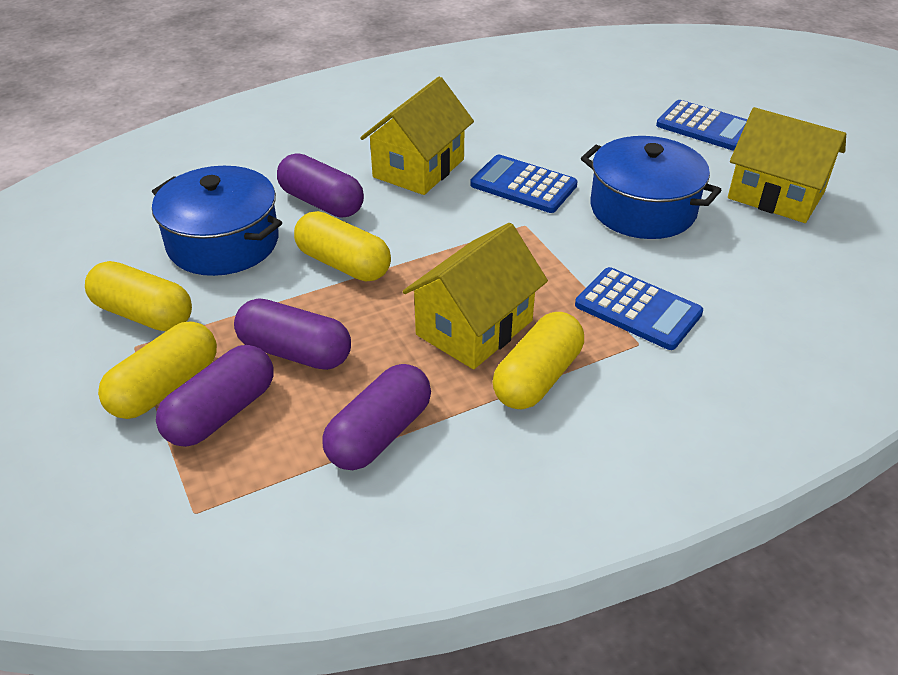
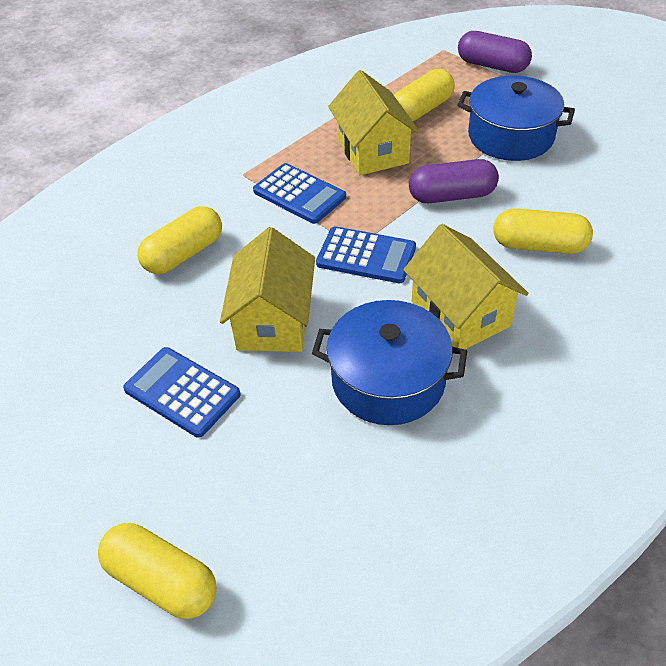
purple capsule: 4 -> 2

